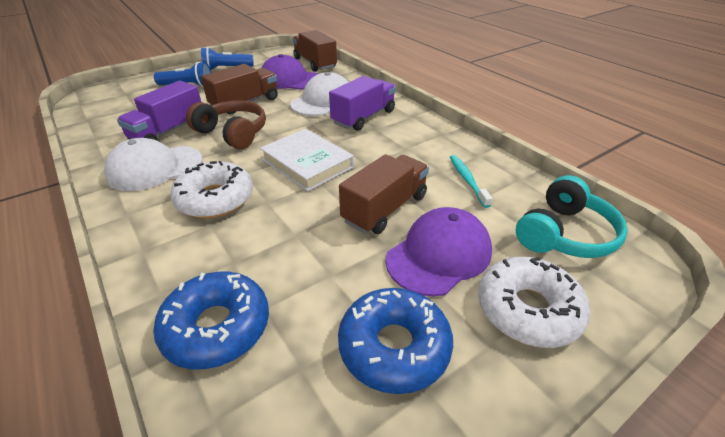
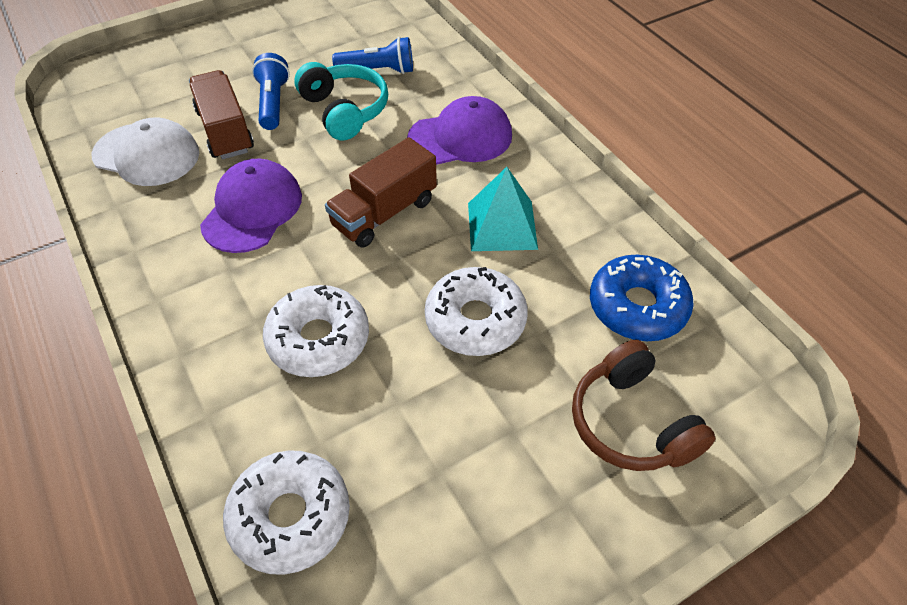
blue donut: 2 -> 1
brown truck: 3 -> 2
purple truck: 2 -> 0
turquoise pyramid: 0 -> 1
turquoise toothbrush: 1 -> 0
white book: 1 -> 0
white cap: 2 -> 1
white donut: 2 -> 3

